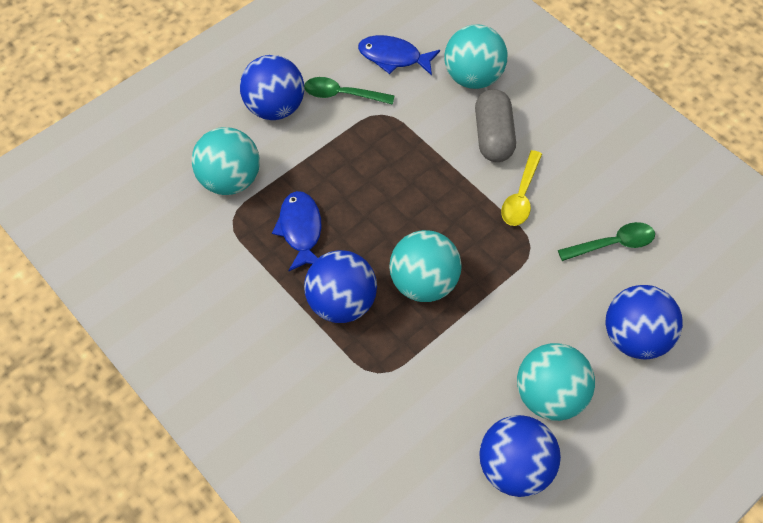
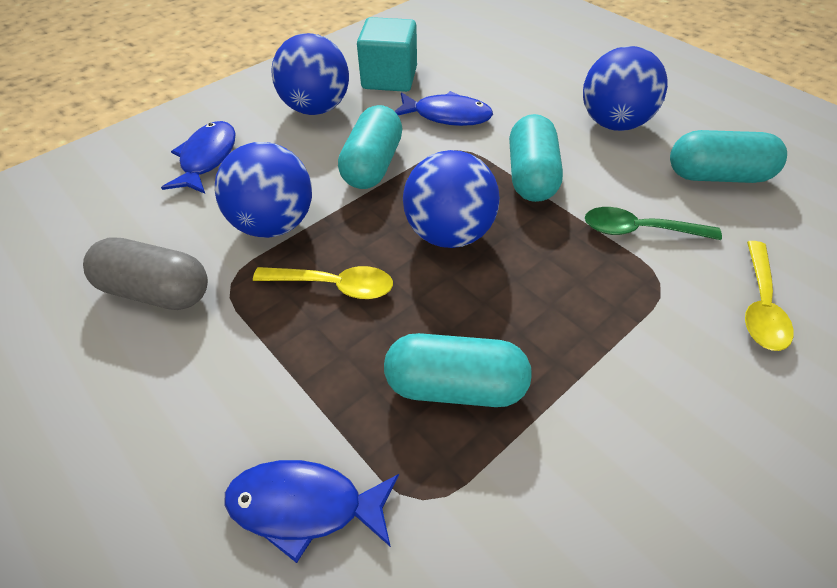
blue fish: 2 -> 3
green spoon: 2 -> 1
turquoise ball: 4 -> 0
turquoise capsule: 0 -> 4
turquoise cube: 0 -> 1
yellow spoon: 1 -> 2

